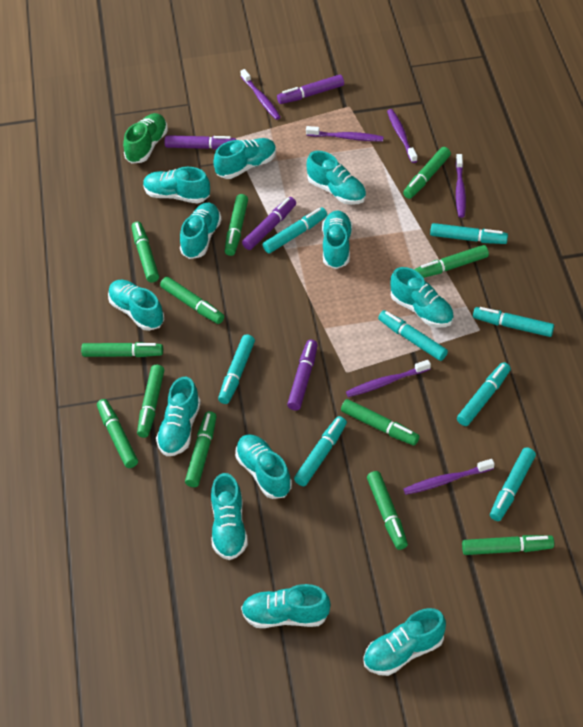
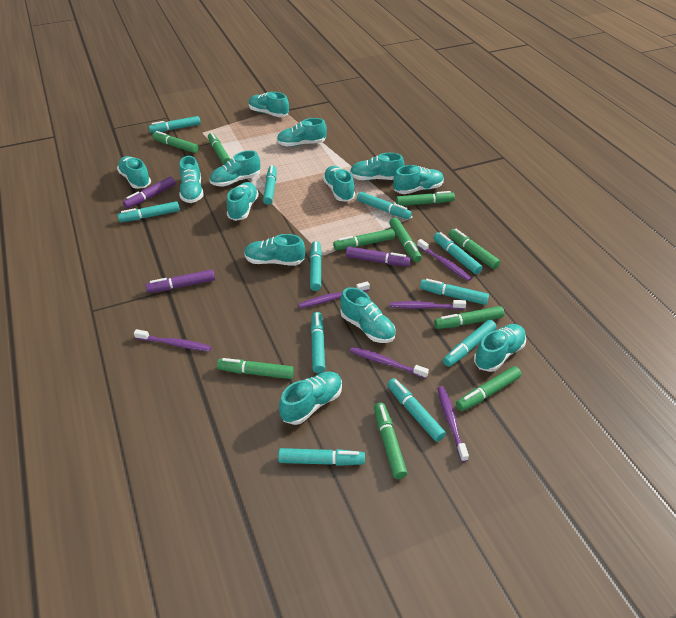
green marker: 12 -> 10
green shoe: 1 -> 0
purple marker: 4 -> 3
turquoise marker: 8 -> 11
turquoise shoe: 12 -> 13

